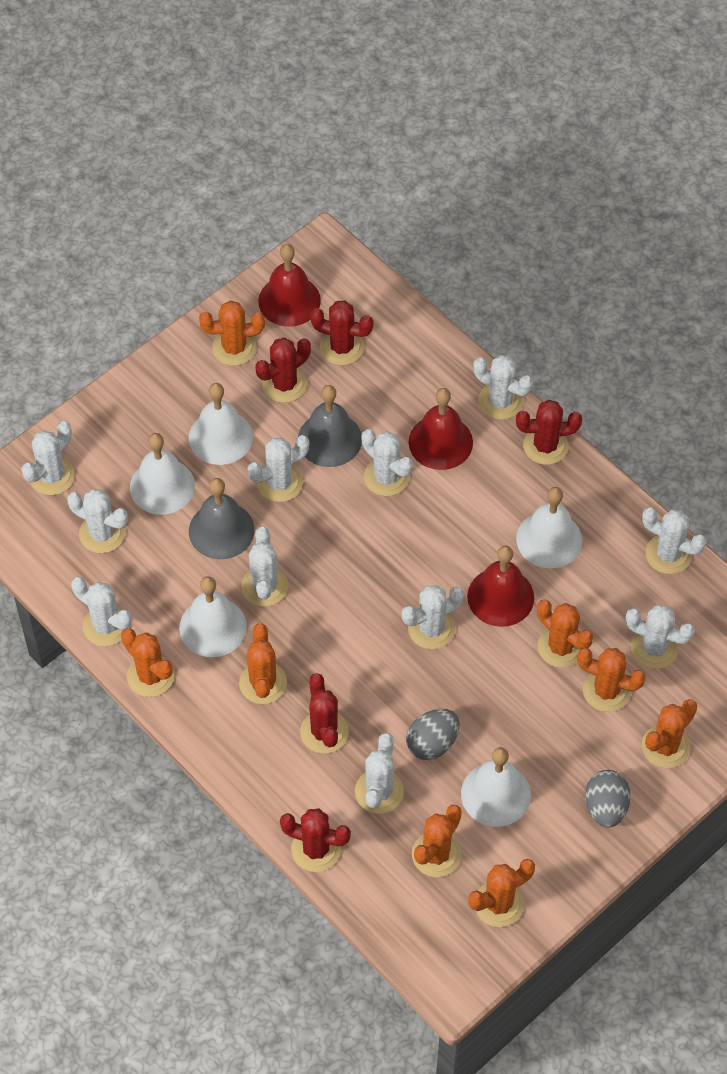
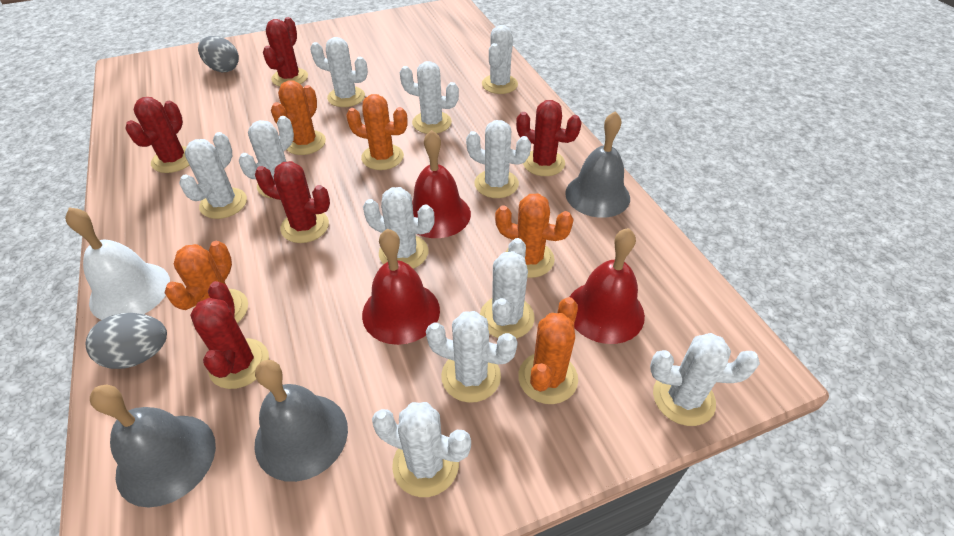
grey bell: 2 -> 3
orange cactus: 8 -> 5
white bell: 5 -> 1

